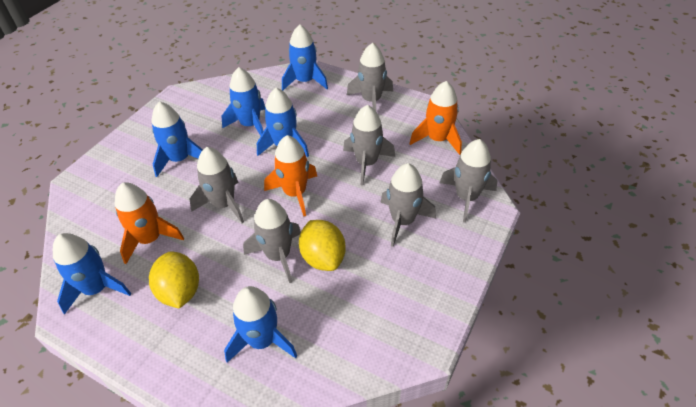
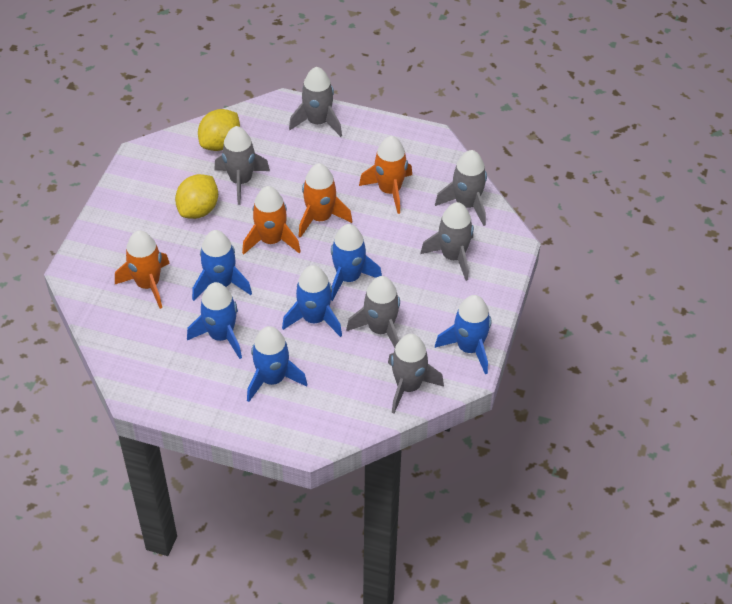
orange rocket: 3 -> 4

